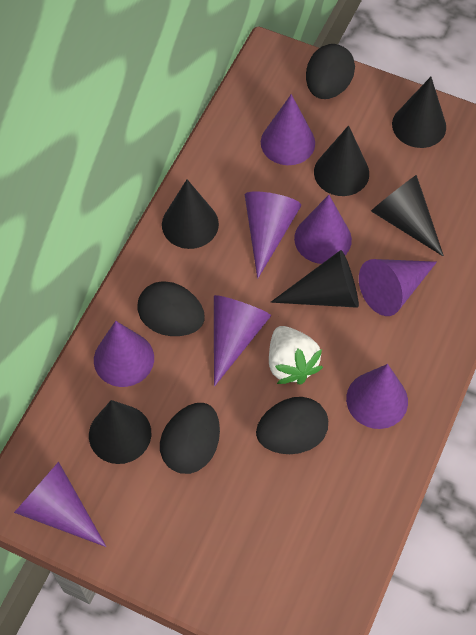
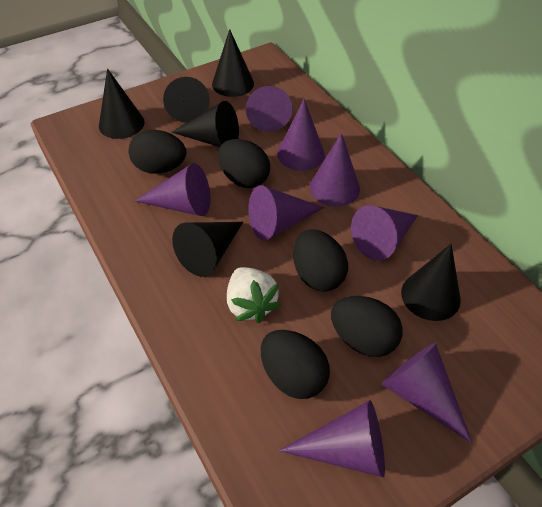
black egg: 4 -> 5

